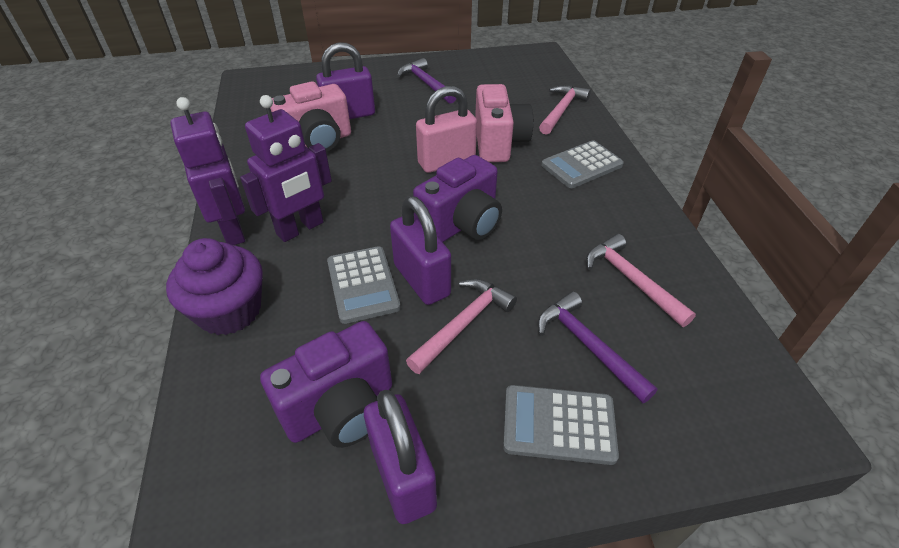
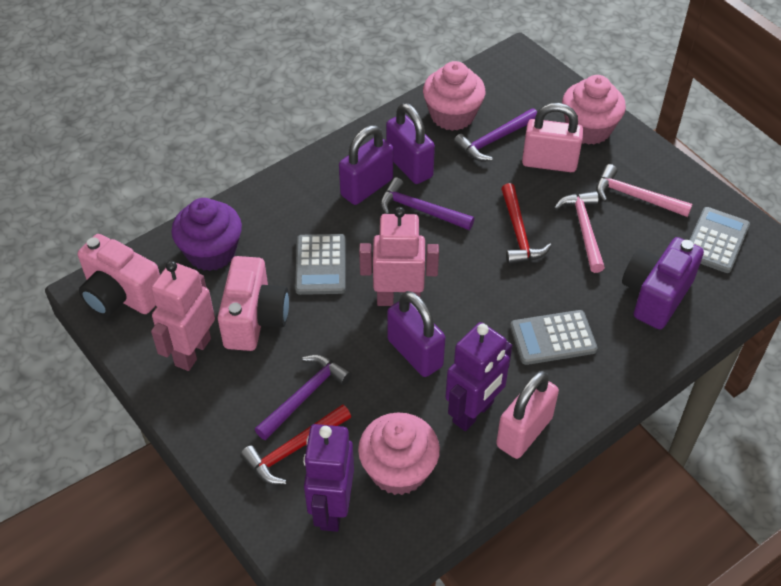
pink cupcake: 0 -> 3
pink hammer: 3 -> 2
pink padlock: 1 -> 2
pink robot: 0 -> 2
purple camera: 2 -> 1
purple hammer: 2 -> 3
red hammer: 0 -> 2

